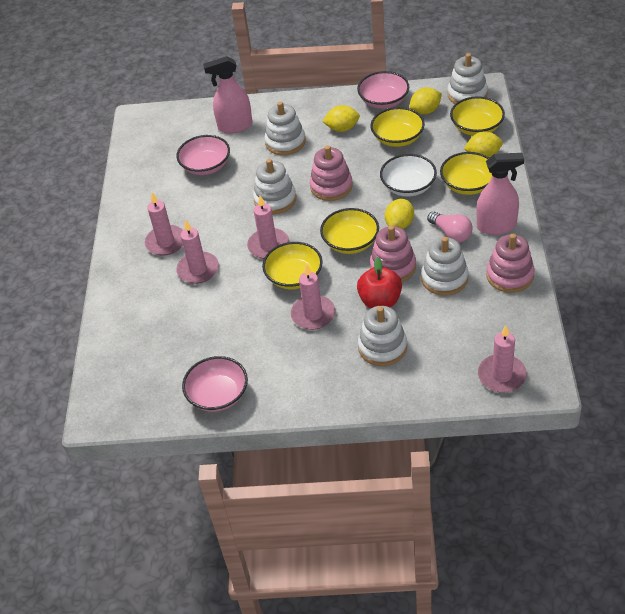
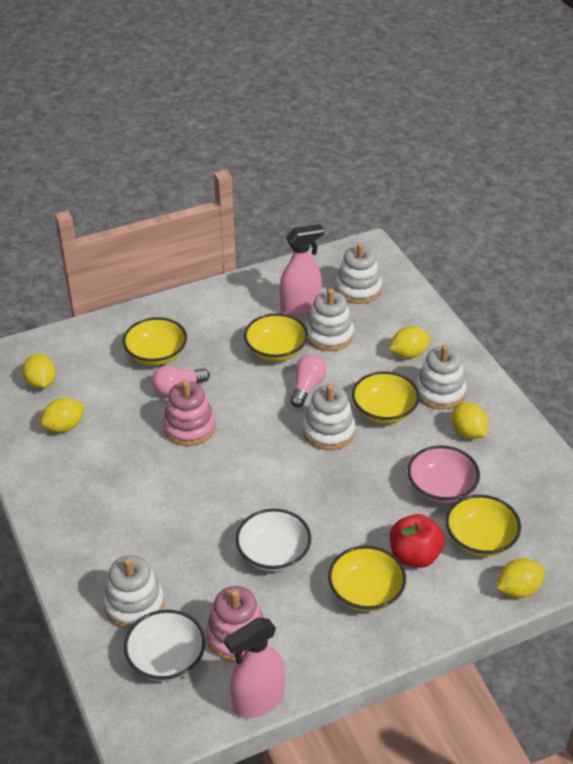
pink bowl: 3 -> 1
pink candle: 5 -> 0
pink light bulb: 1 -> 2
pink stacking toy: 3 -> 2
white bowl: 1 -> 2
yellow lemon: 4 -> 5

